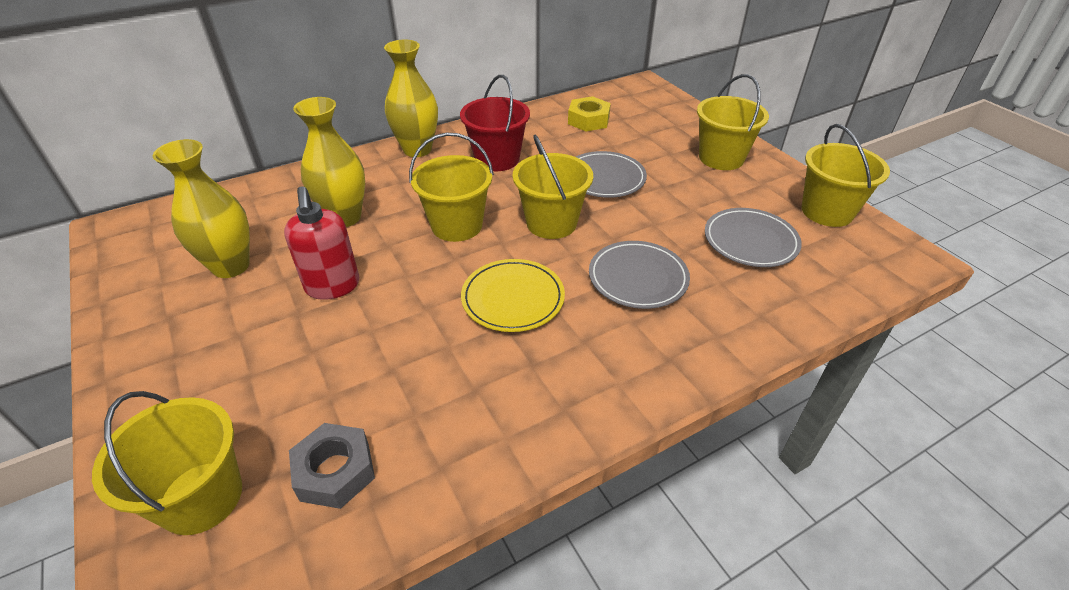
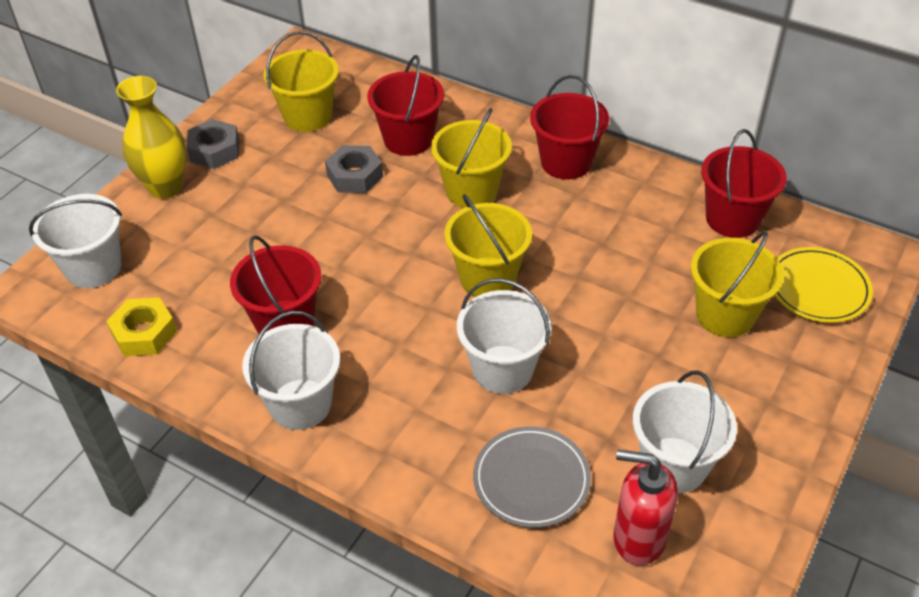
grey nut: 1 -> 2
grey plate: 3 -> 1
red bucket: 1 -> 4
white bucket: 0 -> 4
yellow bucket: 5 -> 4
yellow vase: 3 -> 1

